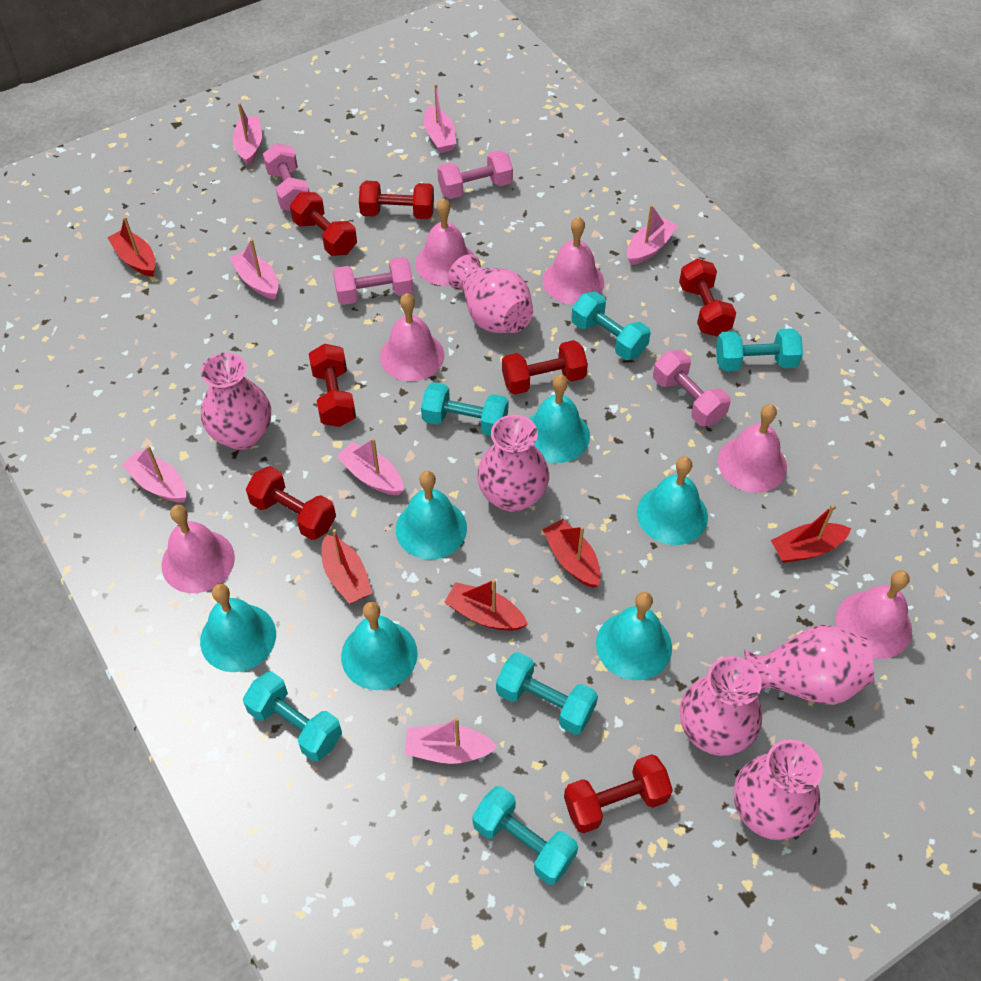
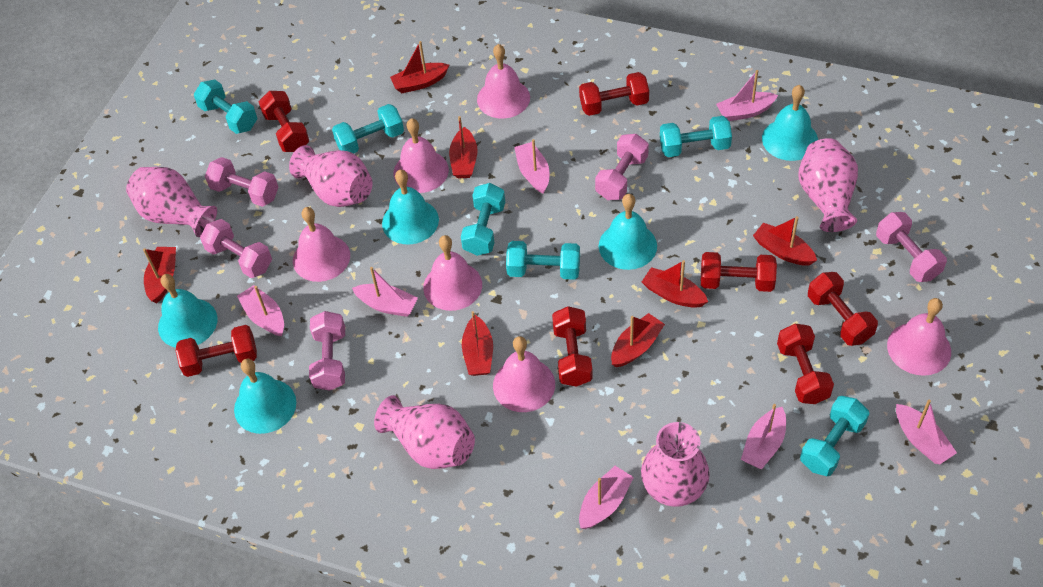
pink dumbbell: 4 -> 5
pink vase: 6 -> 5
red boat: 5 -> 7
turquoise bell: 6 -> 5

